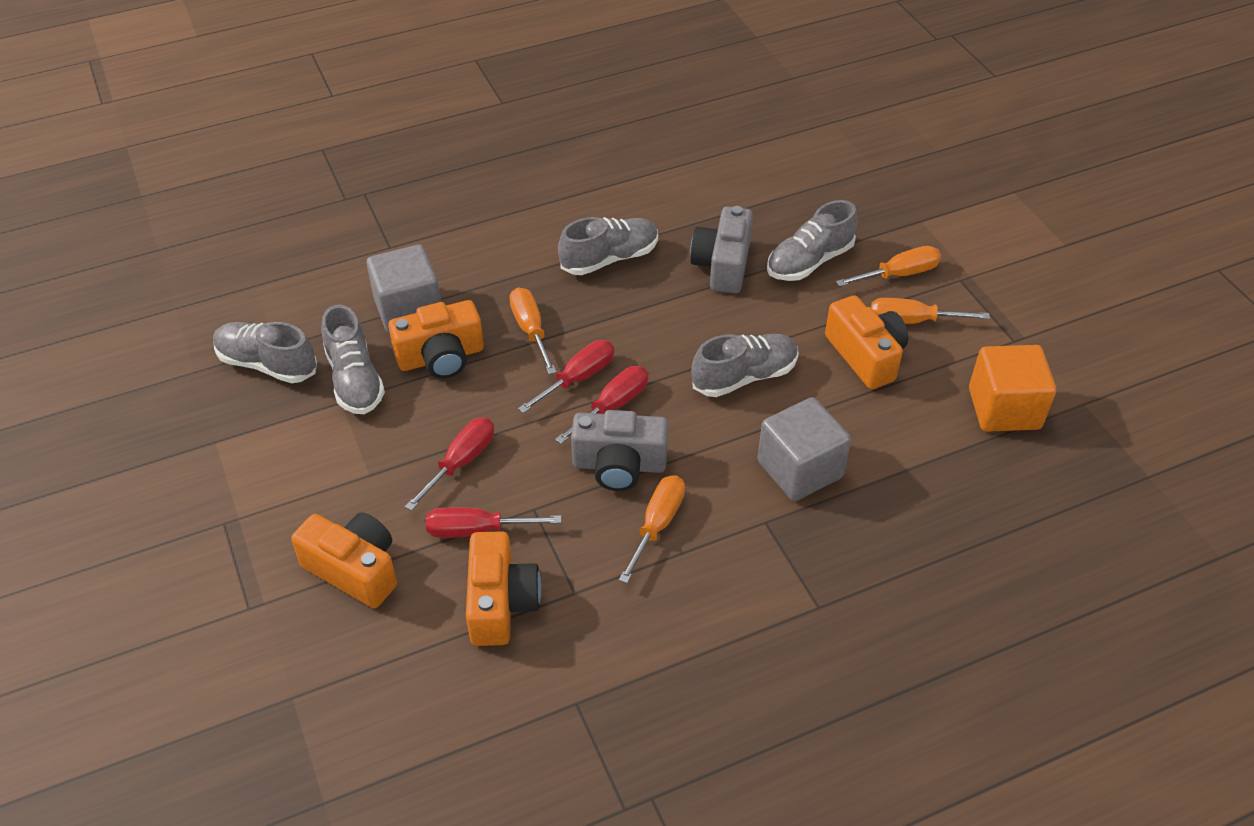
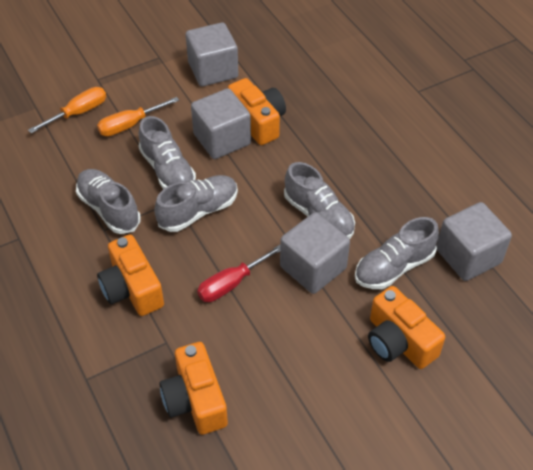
grey camera: 2 -> 0
grey cube: 2 -> 4
orange cube: 1 -> 0
orange screwdriver: 4 -> 2
red screwdriver: 4 -> 1

